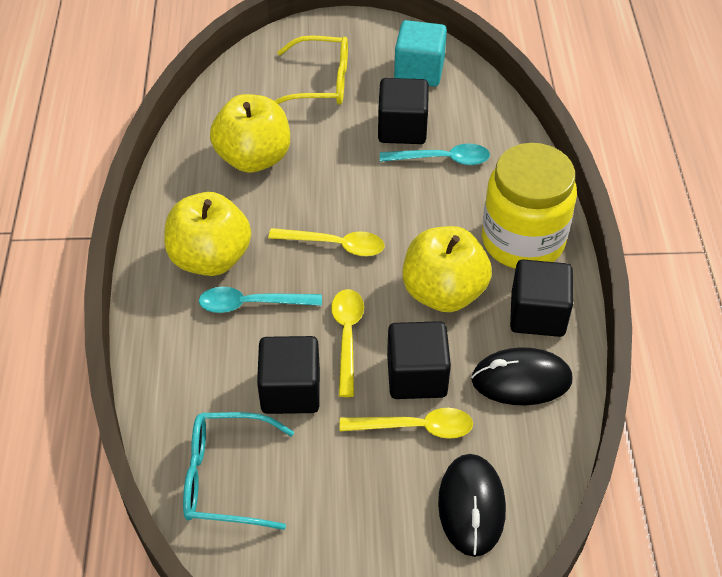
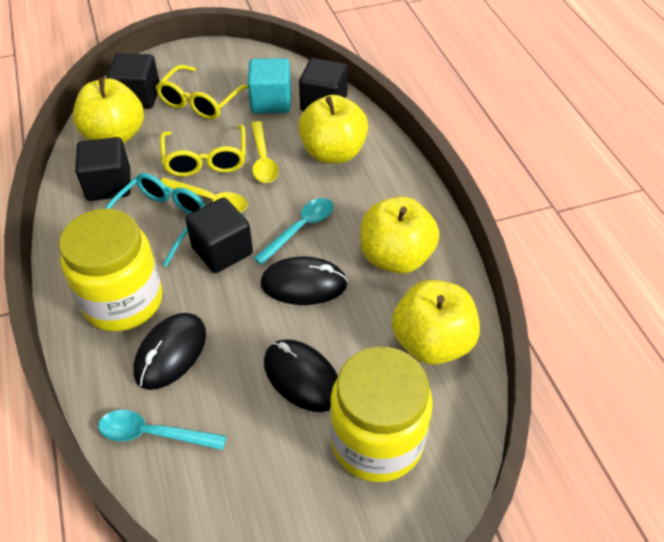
black mouse: 2 -> 3
yellow apple: 3 -> 4
yellow glasses: 1 -> 2
yellow jar: 1 -> 2
yellow spoon: 3 -> 2

